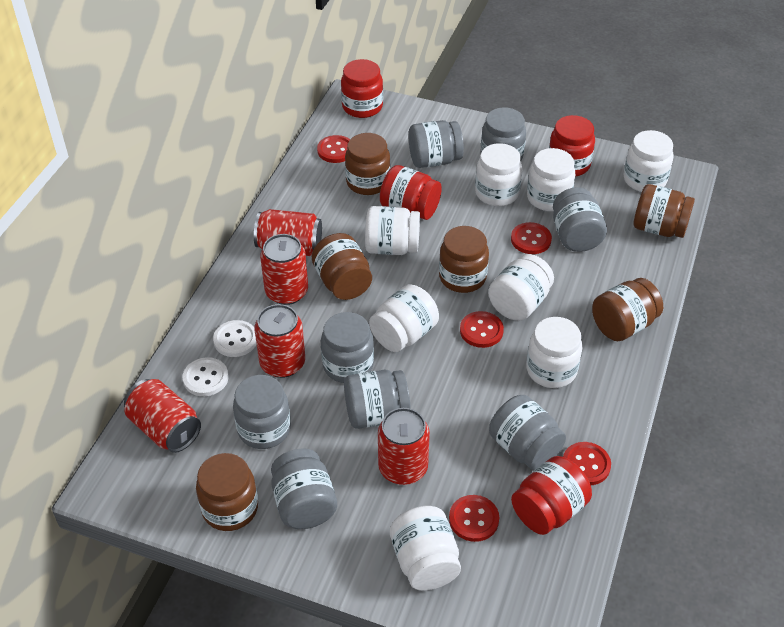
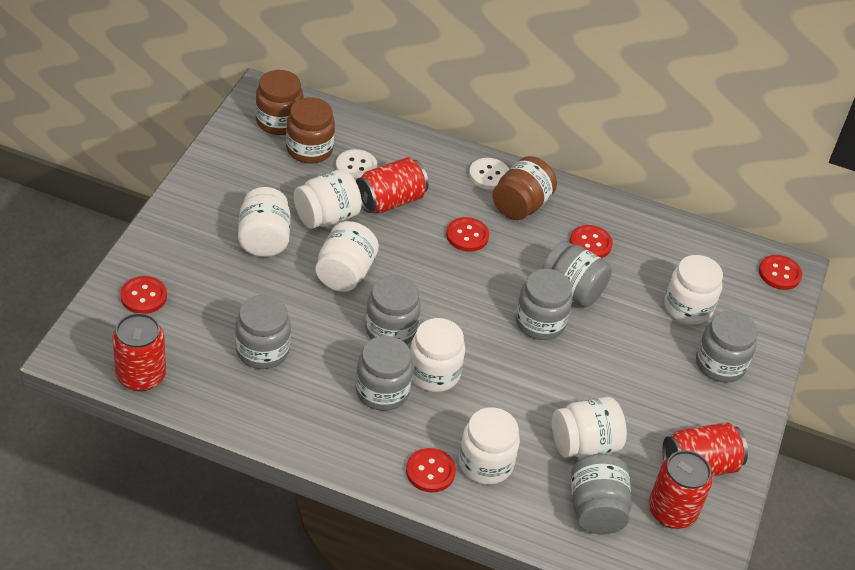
brown jar: 6 -> 3
grey jar: 8 -> 7
red can: 5 -> 4
red jar: 4 -> 0
white jar: 8 -> 7

